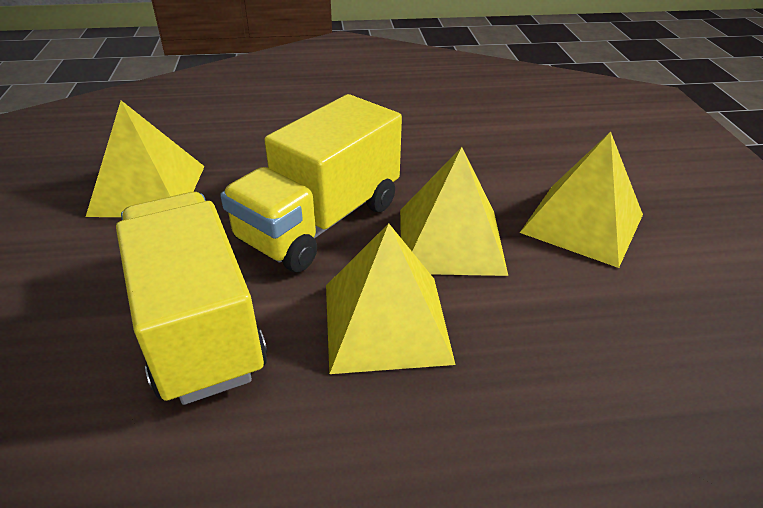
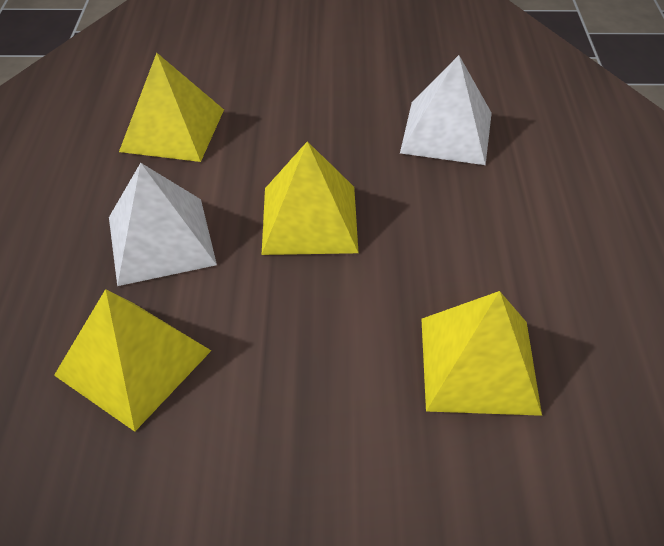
white pyramid: 0 -> 2
yellow truck: 2 -> 0

